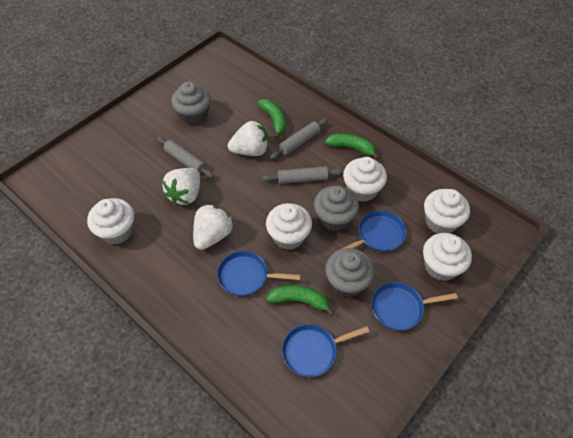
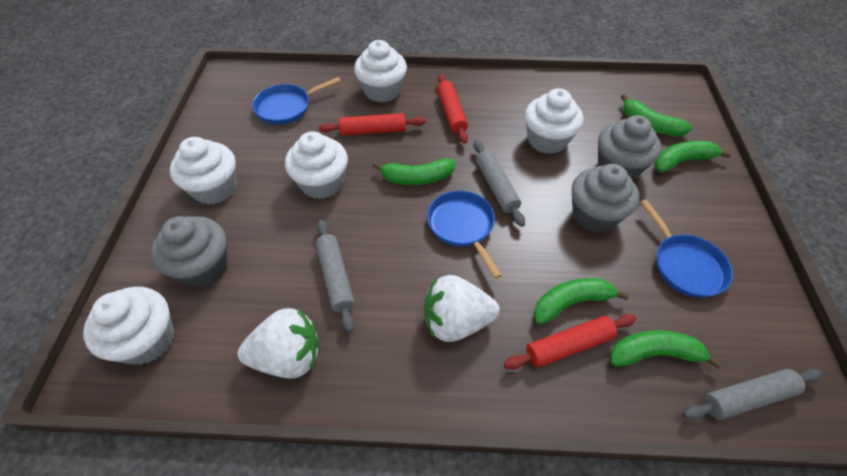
blue pan: 4 -> 3
green banana: 3 -> 5
red rolling pin: 0 -> 3
white strawberry: 3 -> 2

